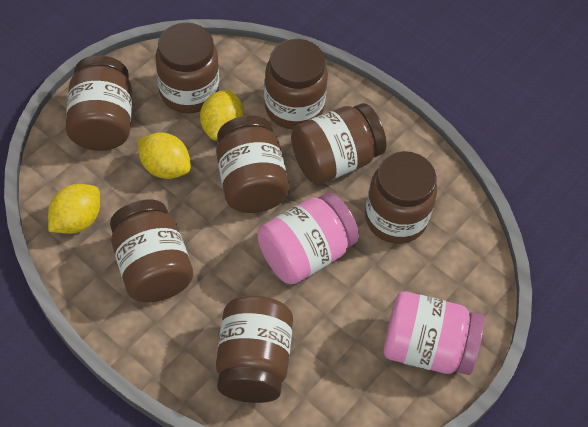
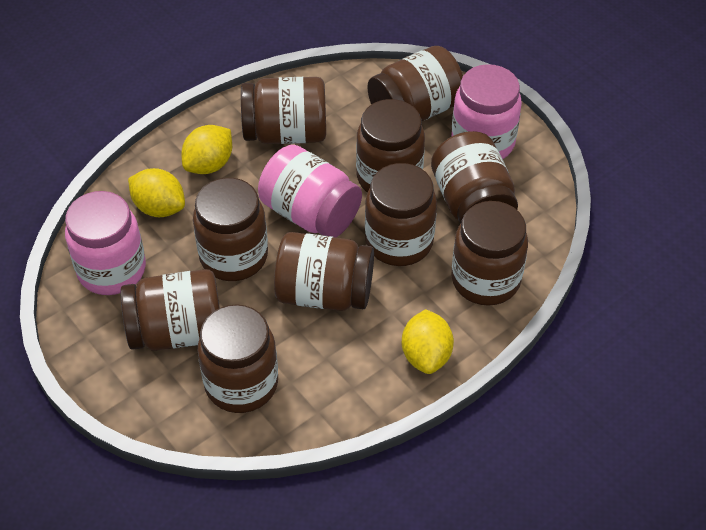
brown jar: 8 -> 10
pink jar: 2 -> 3

